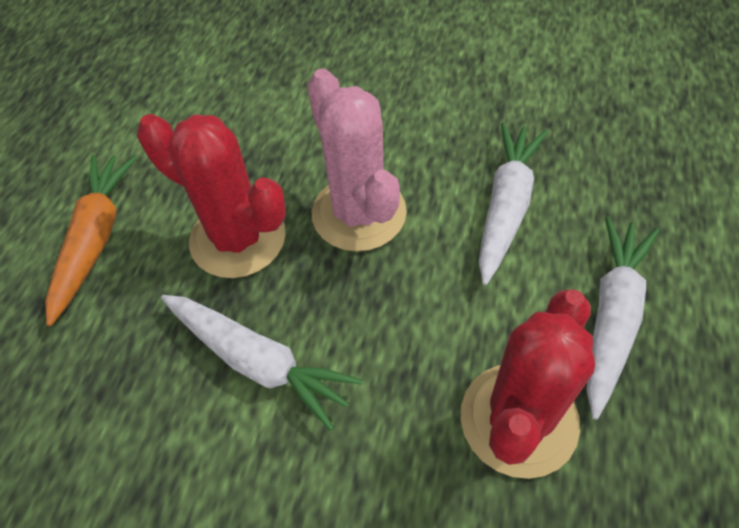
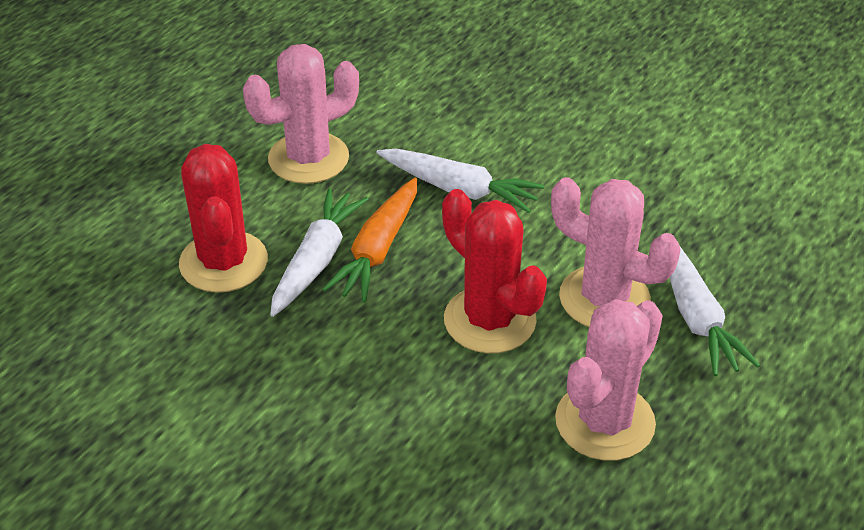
pink cactus: 1 -> 3

